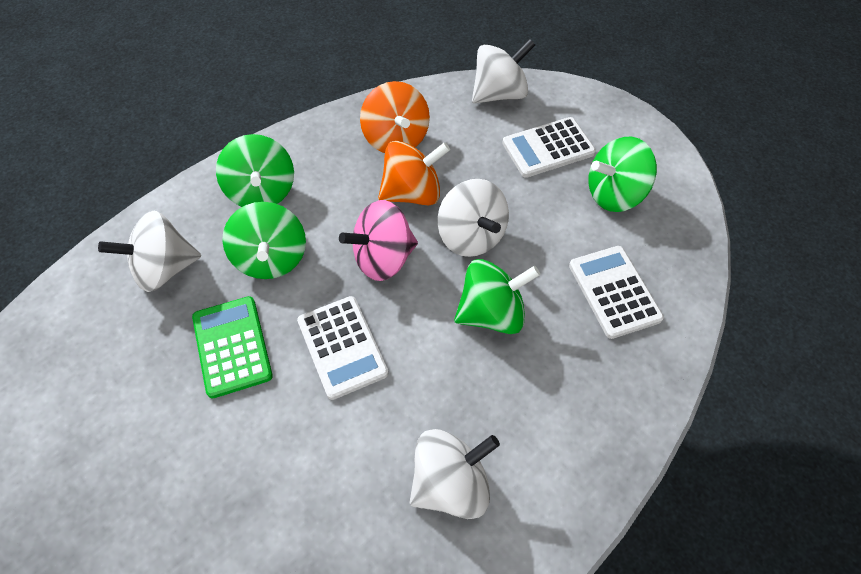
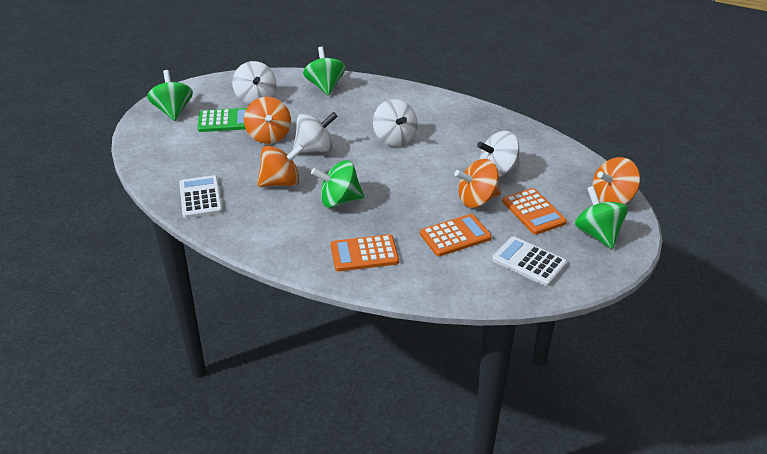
orange calculator: 0 -> 3
orange spinning top: 2 -> 4
pink spinning top: 1 -> 0
white calculator: 3 -> 2

